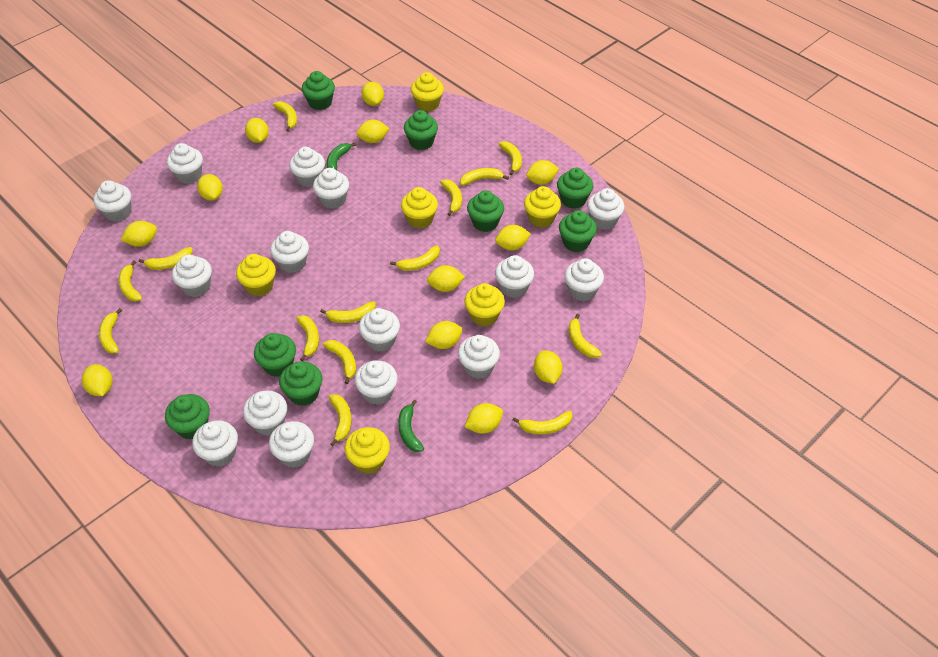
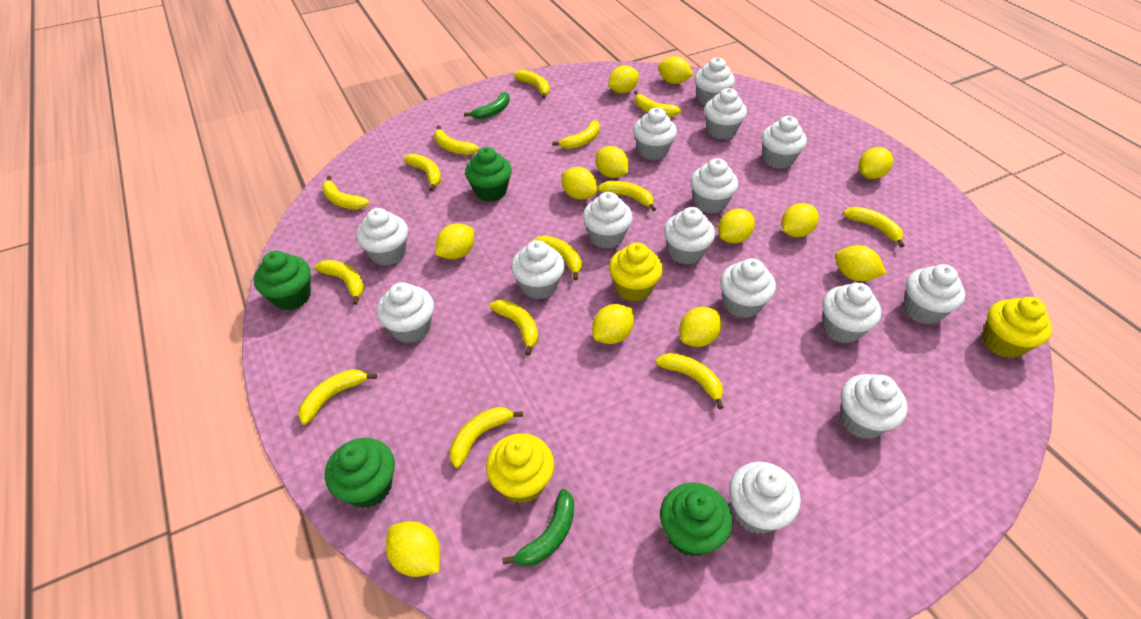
green cupcake: 8 -> 4
yellow cupcake: 6 -> 3

